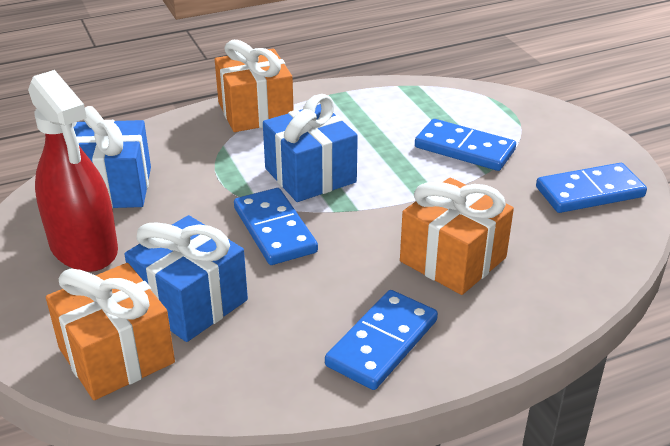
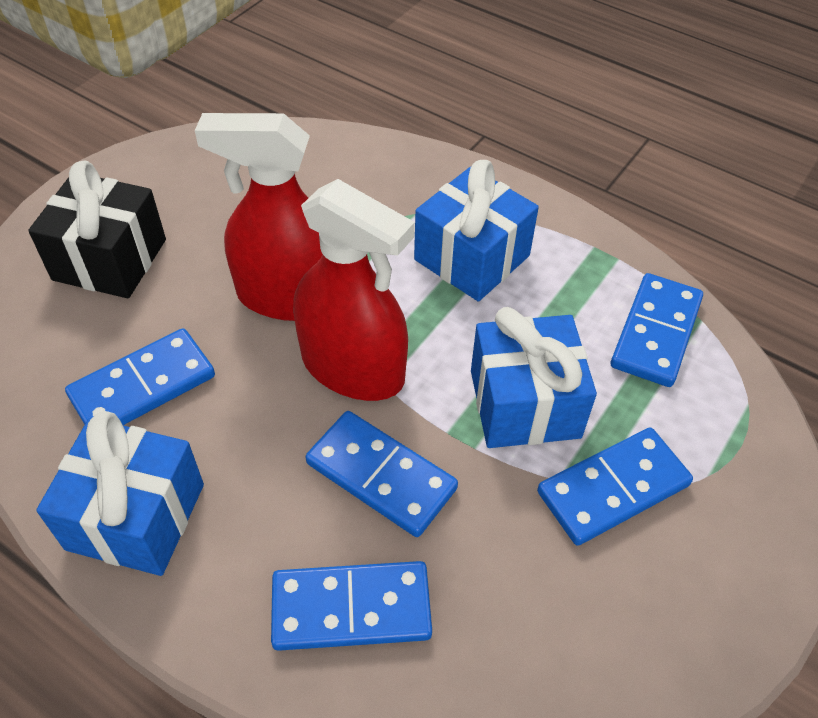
black gift: 0 -> 1
blue domino: 4 -> 5
orange gift: 3 -> 0
red spray bottle: 1 -> 2

